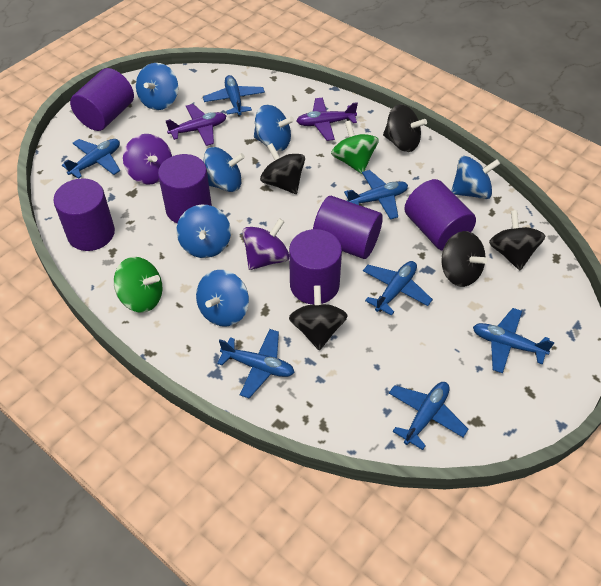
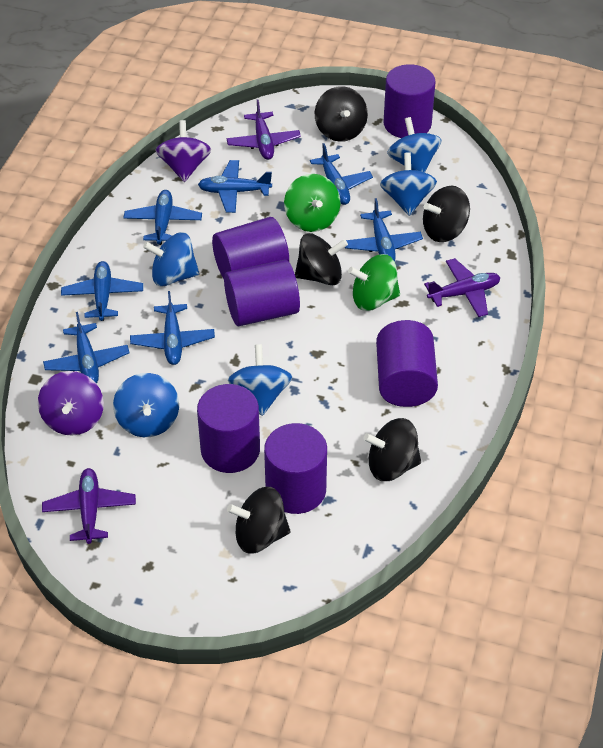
blue spinning top: 6 -> 5
purple plane: 2 -> 3

